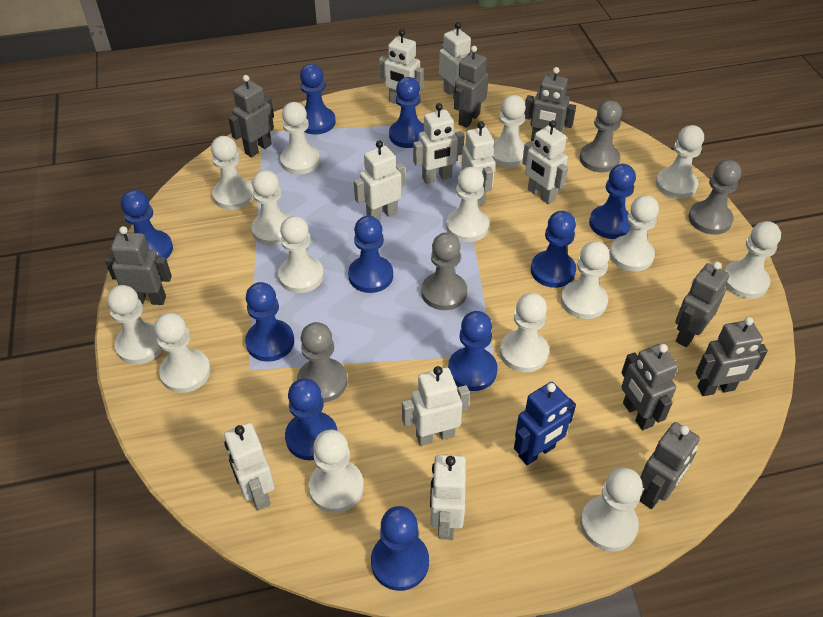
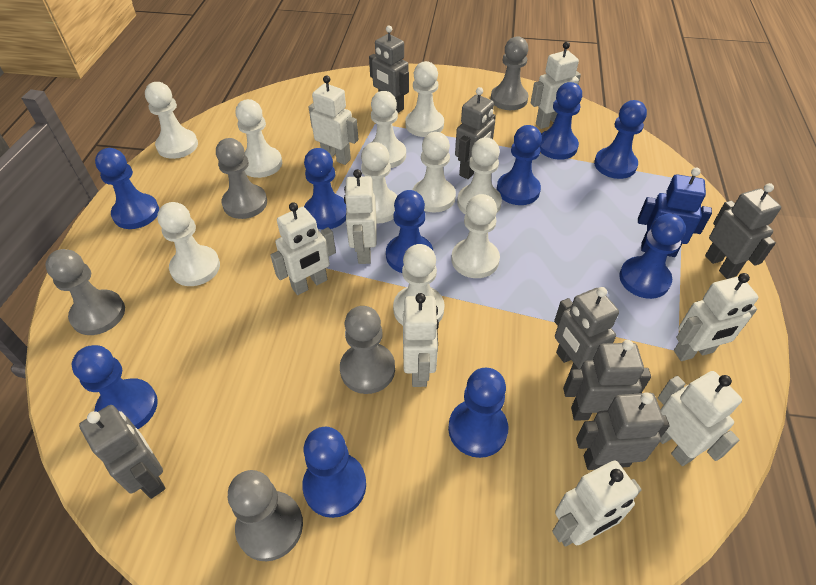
grey pawn: 4 -> 5
grey robot: 8 -> 7
white pawn: 15 -> 10
white robot: 9 -> 8

